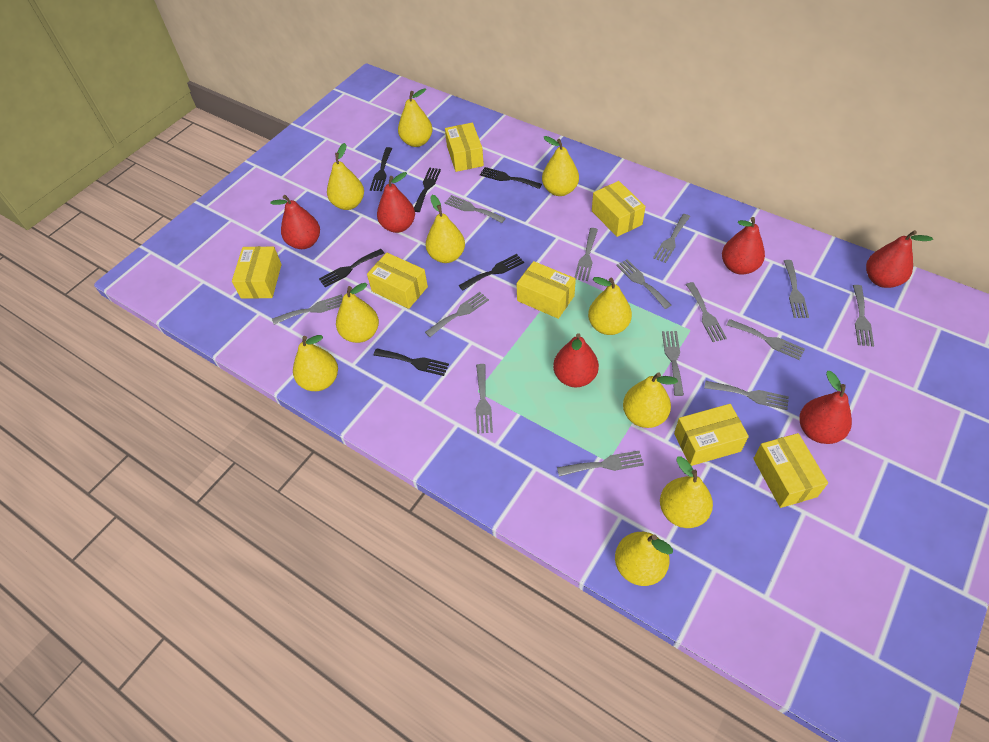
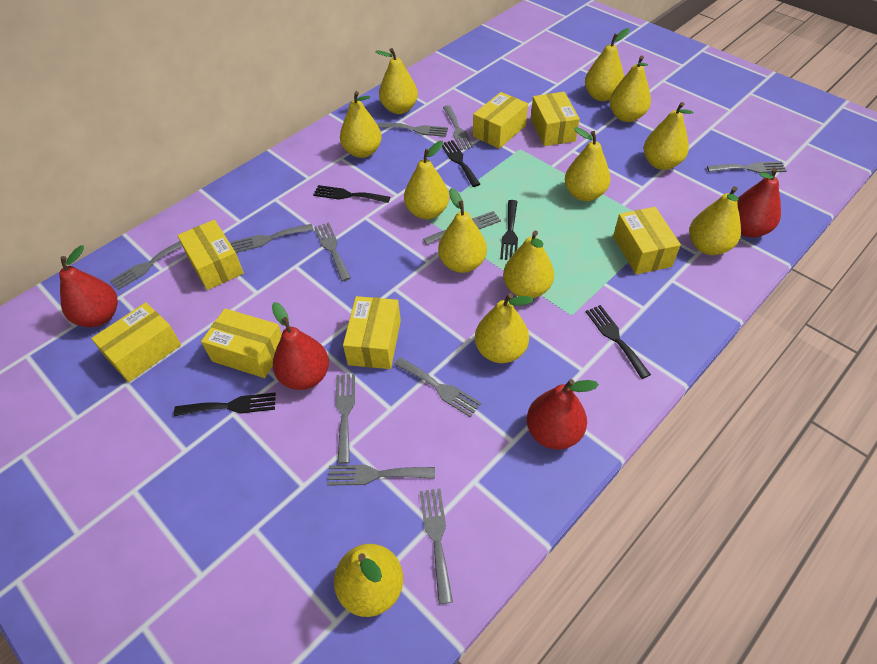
black fork: 6 -> 5
grey fork: 14 -> 11
red pear: 6 -> 4
yellow pear: 10 -> 12

